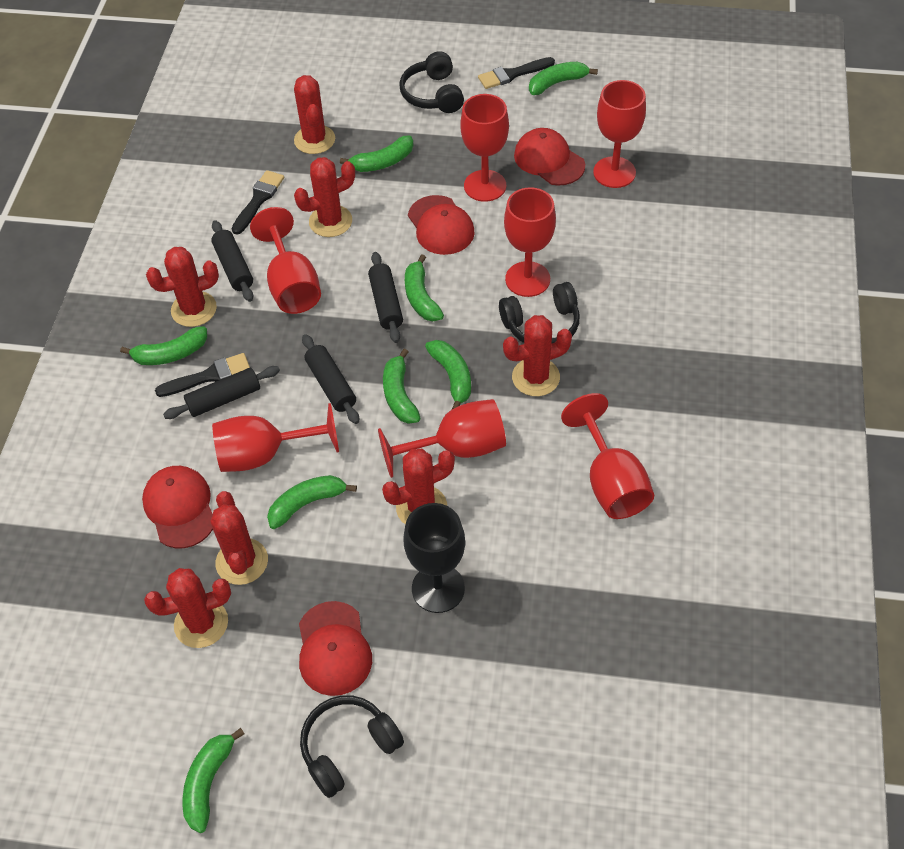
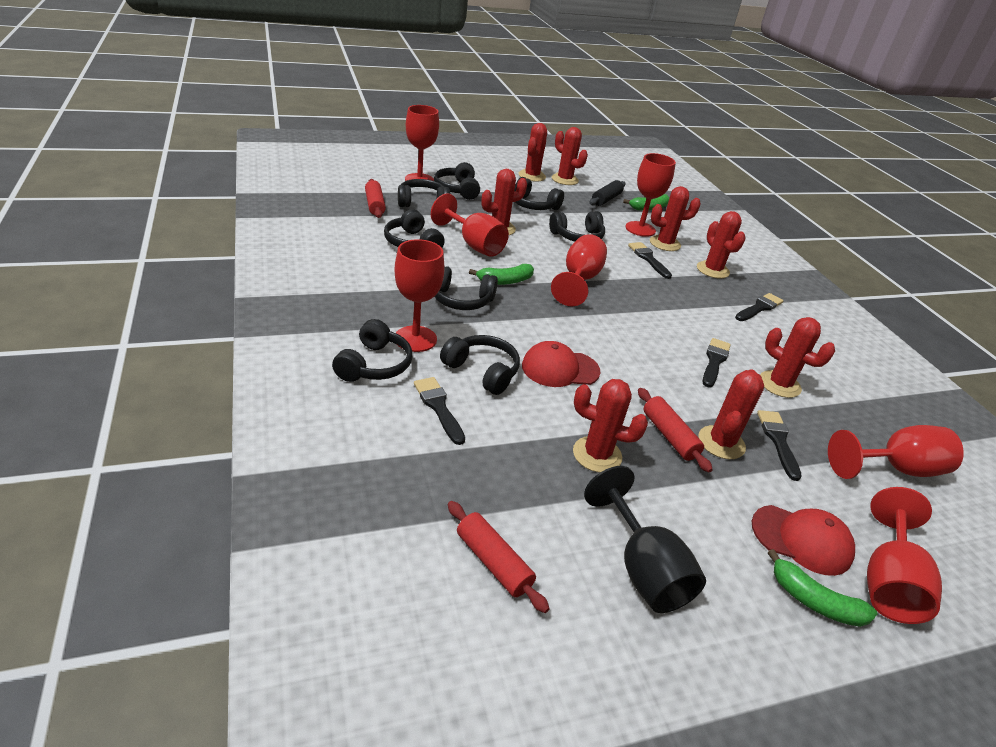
black brush: 3 -> 5
black headphones: 3 -> 8
black rolling pin: 4 -> 1
green banana: 8 -> 3
red cactus: 7 -> 8
red cap: 4 -> 2
red rolling pin: 0 -> 3

